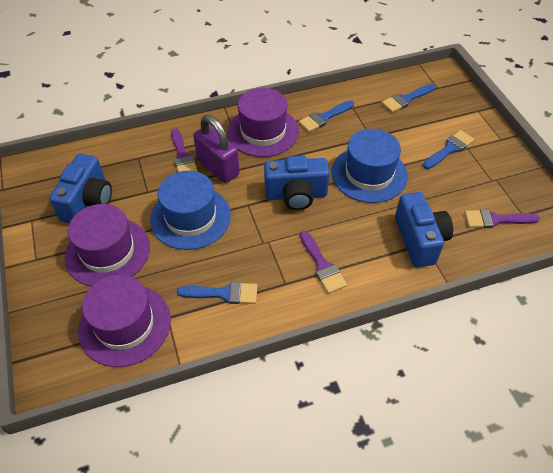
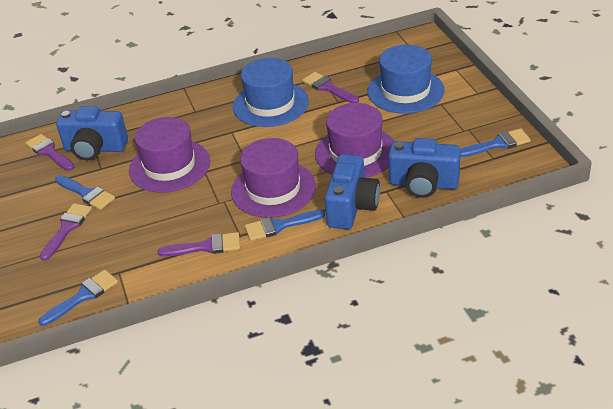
purple brush: 3 -> 4
purple padlock: 1 -> 0

